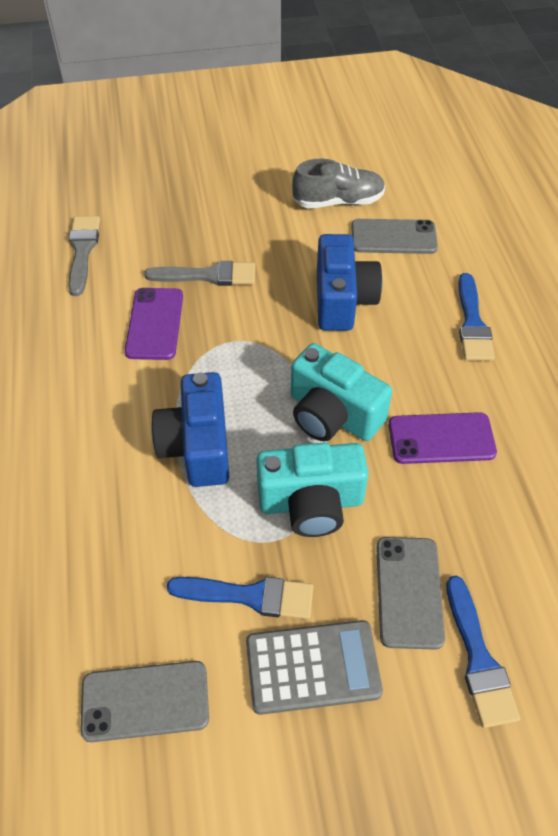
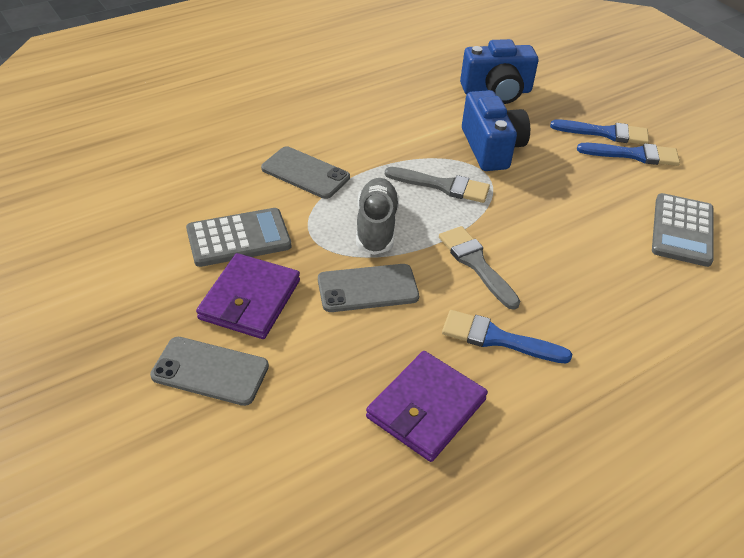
grey calculator: 1 -> 2
purple phone: 2 -> 0
purple wallet: 0 -> 2
turquoise camera: 2 -> 0

